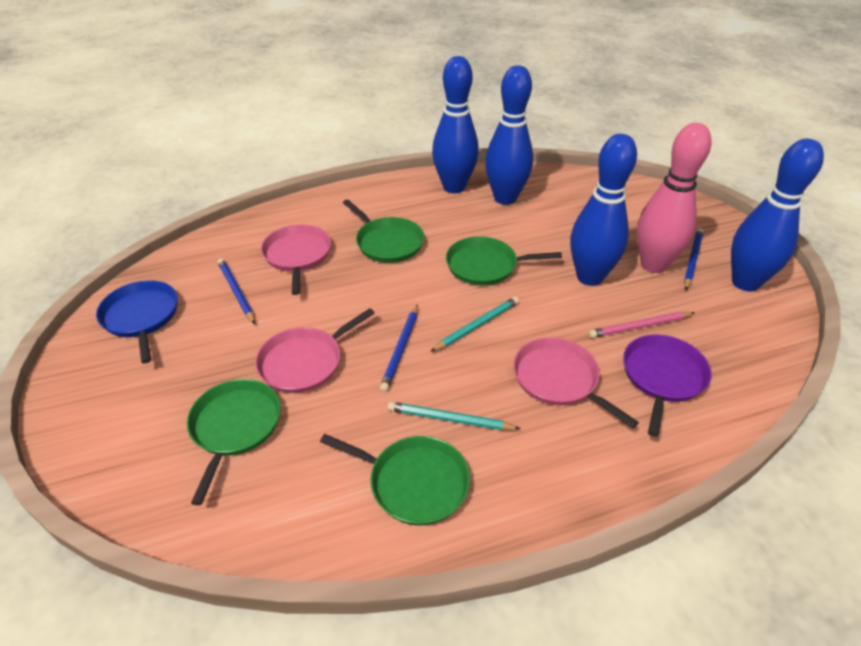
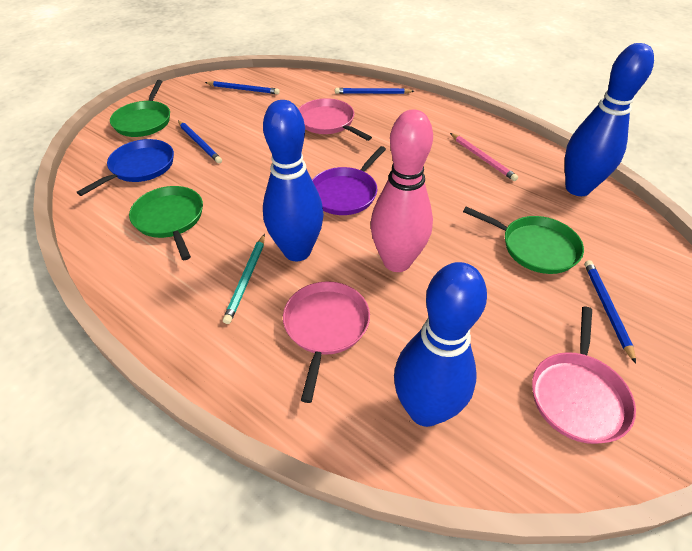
blue bowling pin: 4 -> 3
blue pencil: 3 -> 4
green pan: 4 -> 3
turquoise pencil: 2 -> 1

